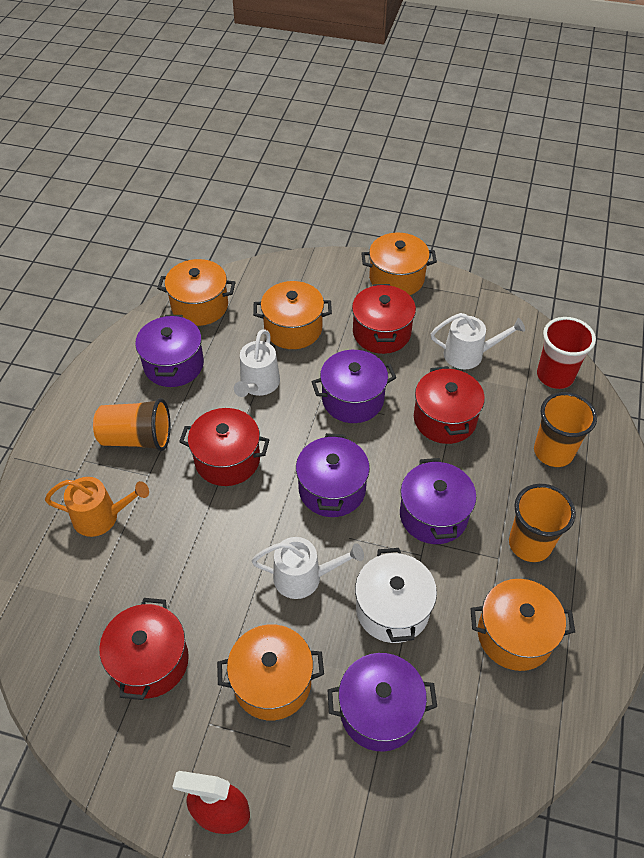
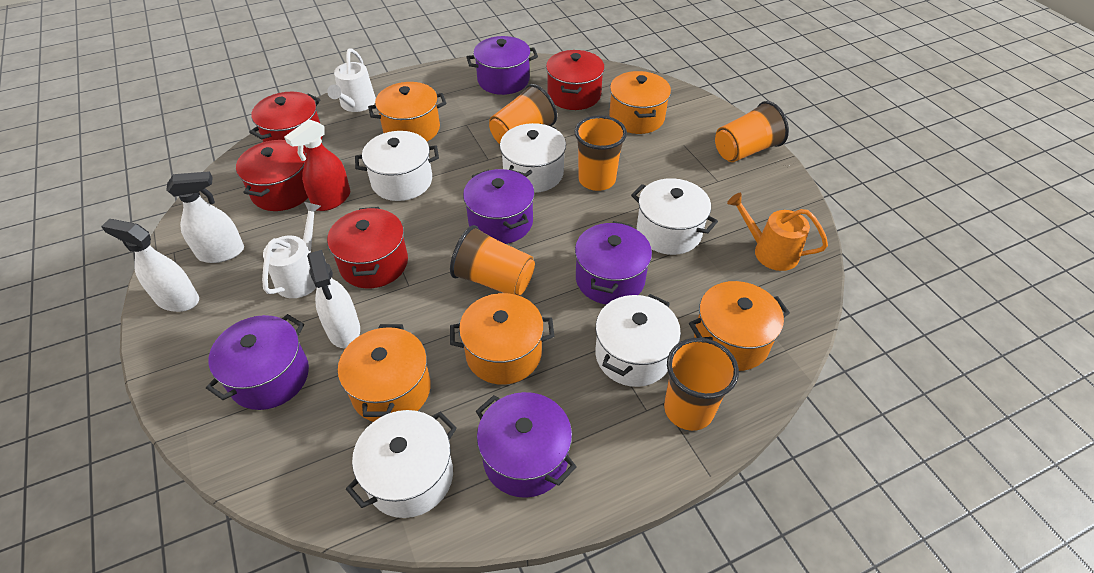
orange cup: 3 -> 5
red cup: 1 -> 0
white pot: 1 -> 5
white spray bottle: 0 -> 3
white watering can: 3 -> 2

